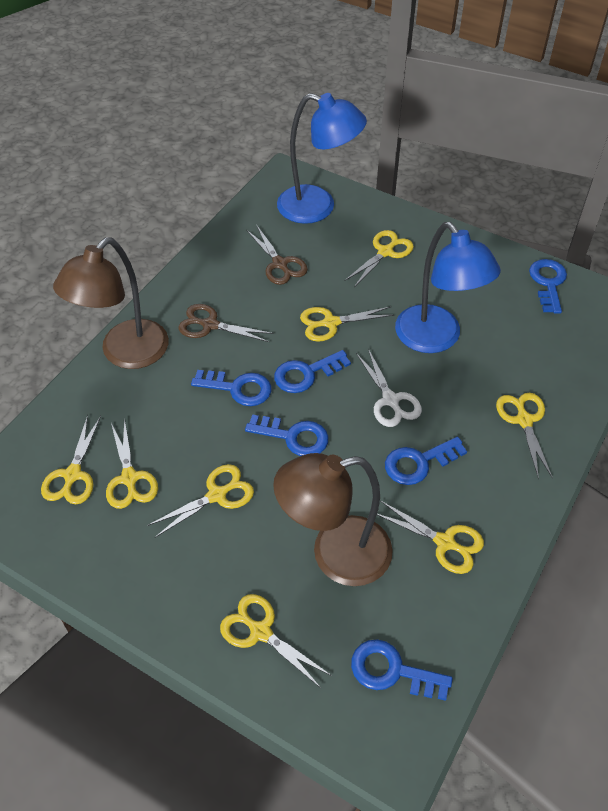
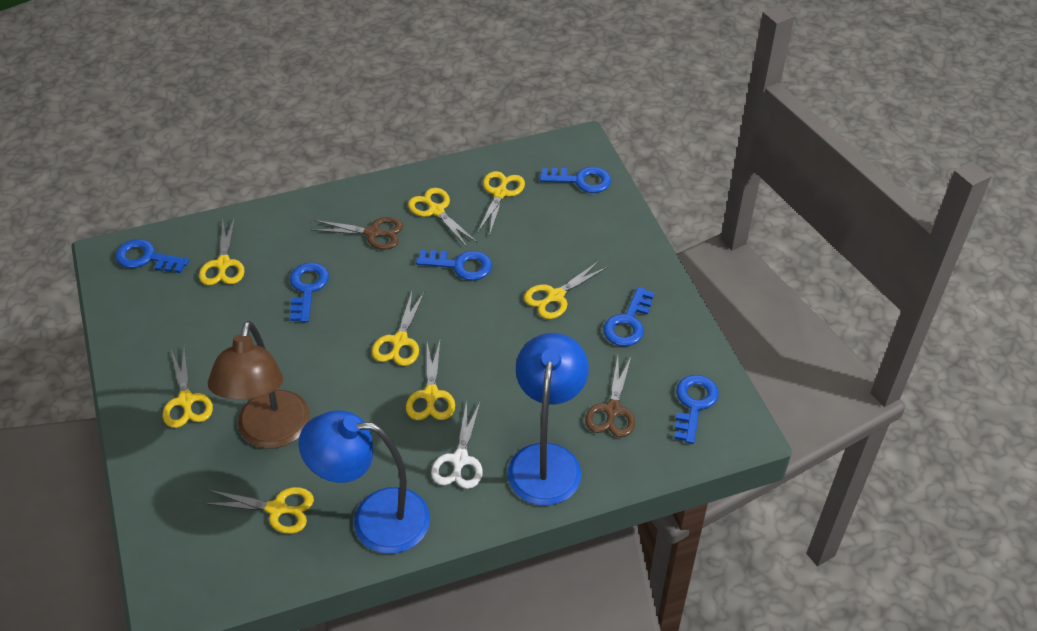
brown lamp: 2 -> 1

